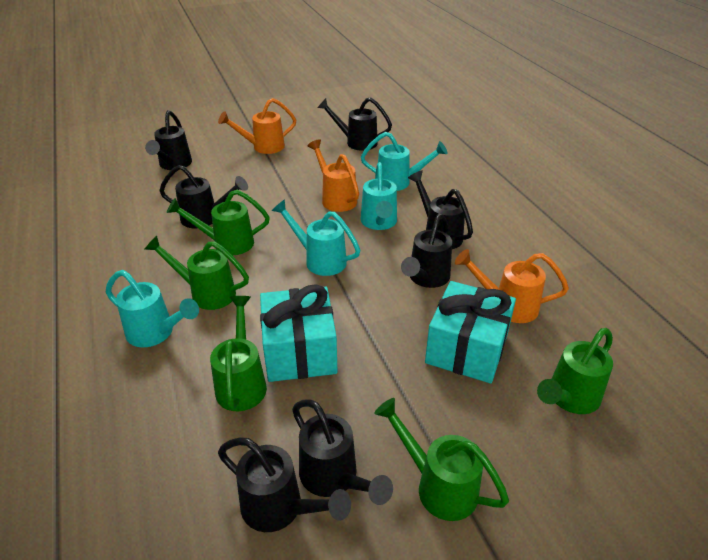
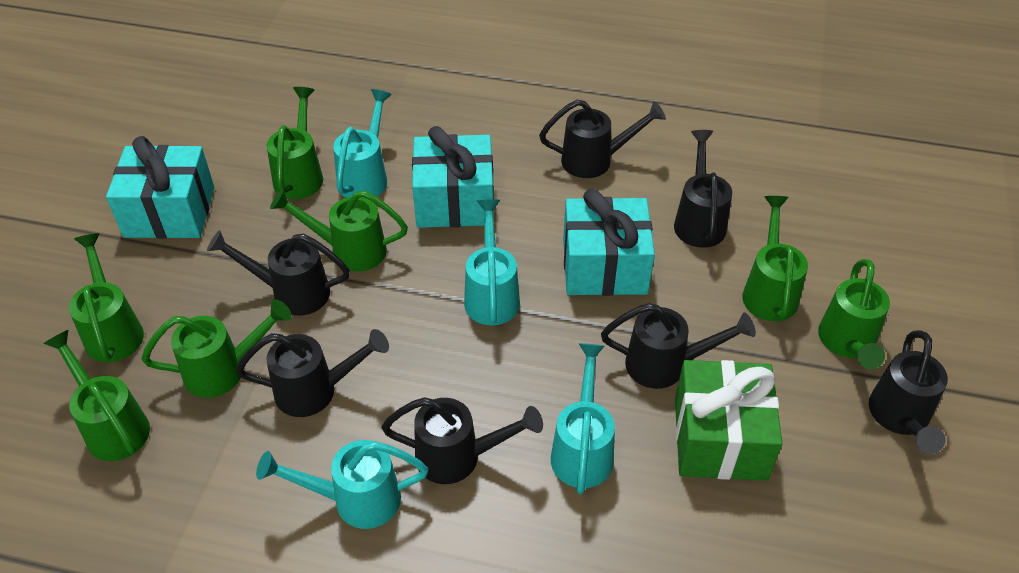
green gift: 0 -> 1
green watering can: 5 -> 7
orange watering can: 3 -> 0
turquoise gift: 2 -> 3

